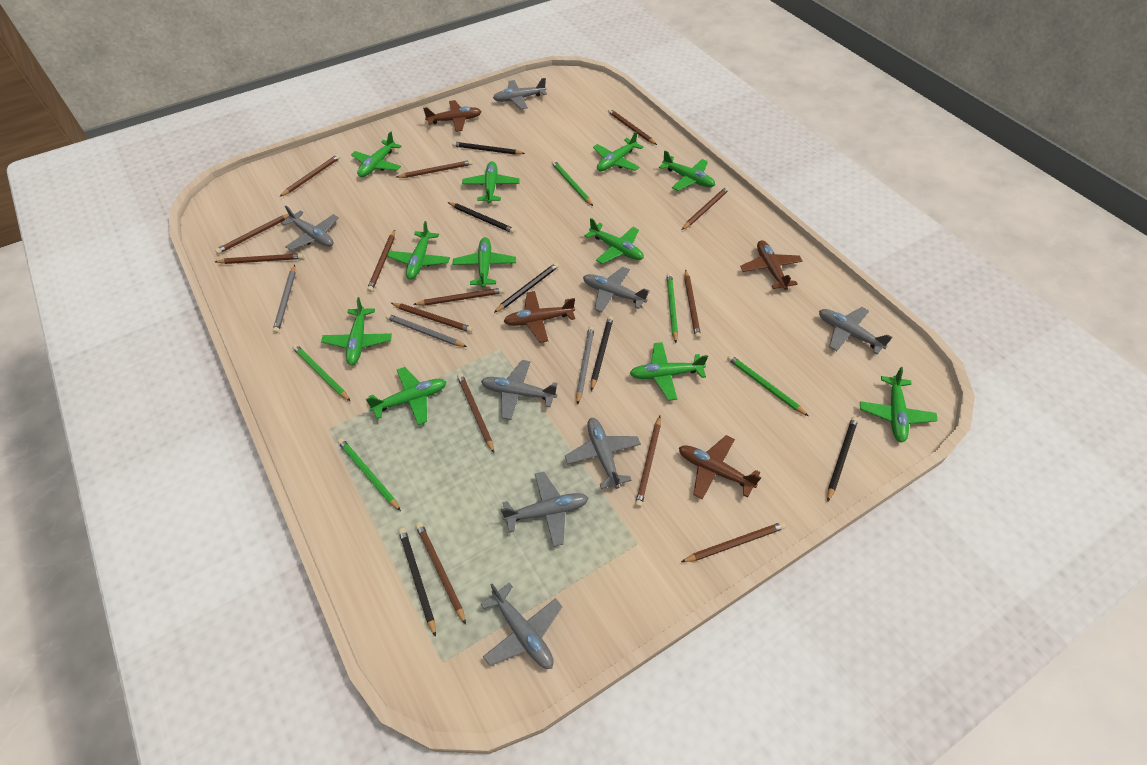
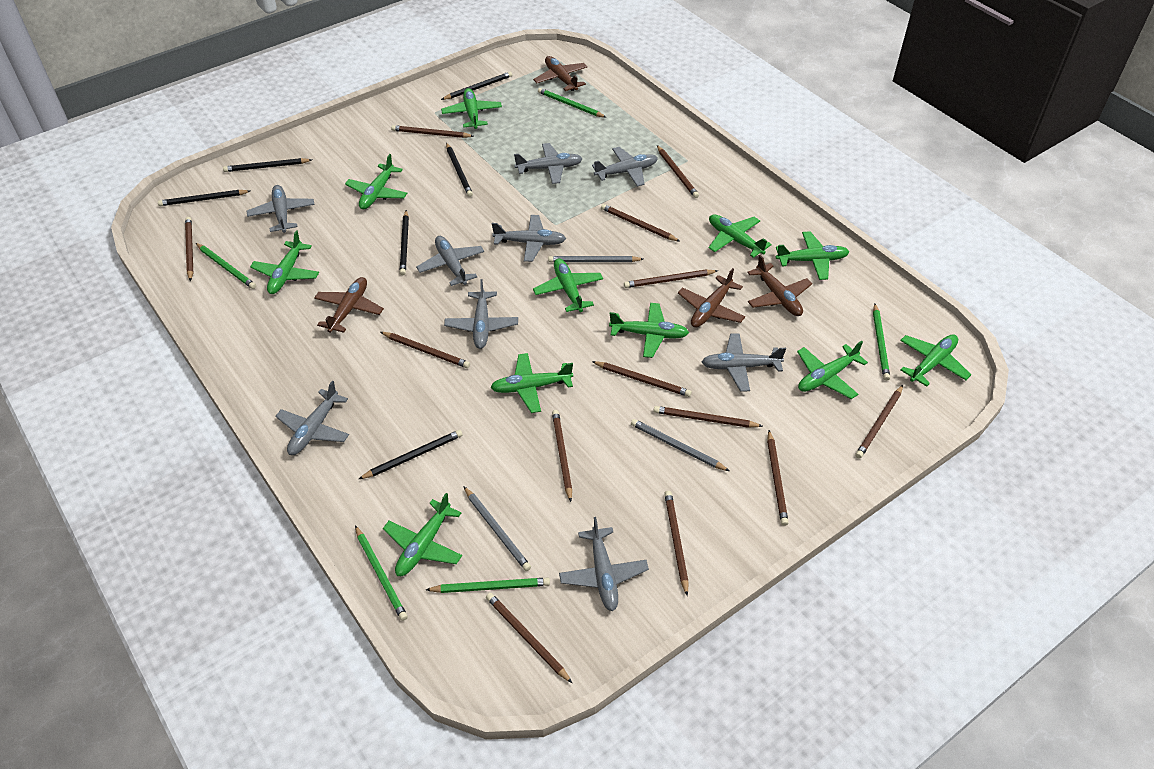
brown pencil: 14 -> 13
grey plane: 8 -> 9

